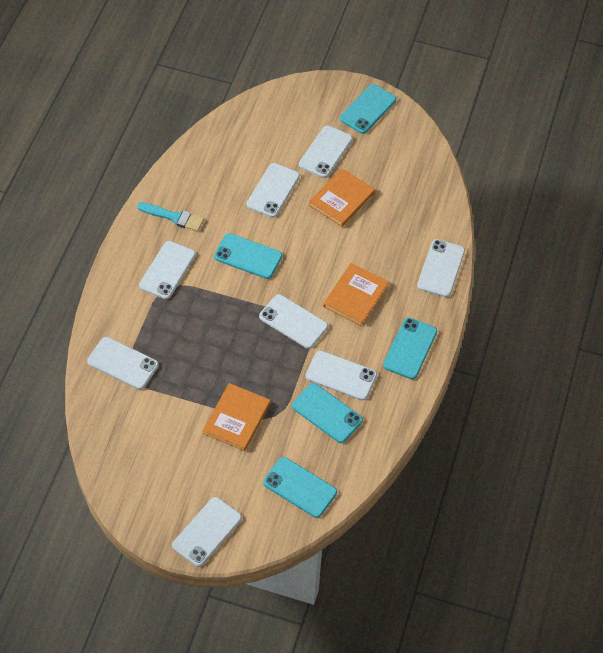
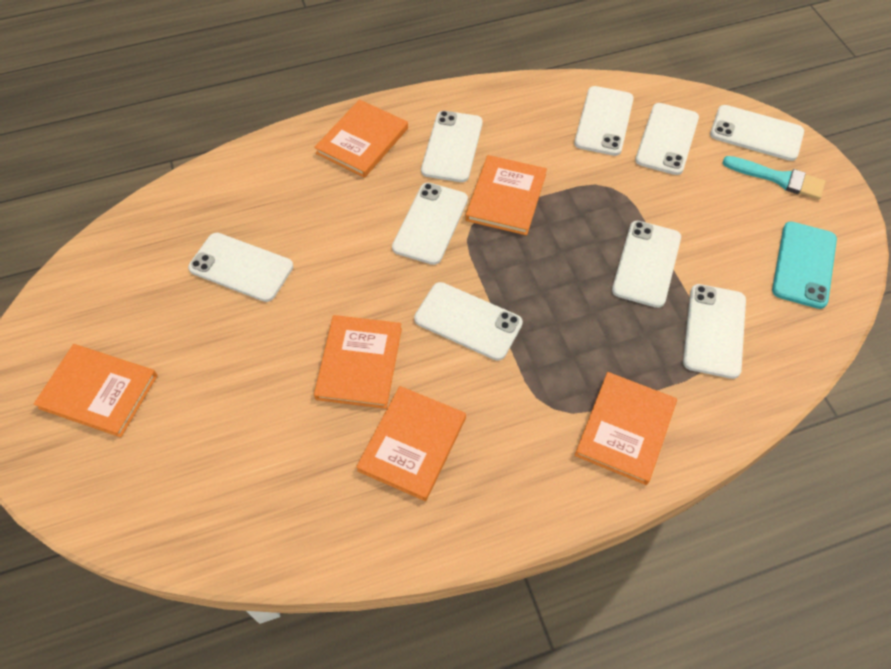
orange book: 3 -> 6
turquoise phone: 5 -> 1
white phone: 8 -> 9

